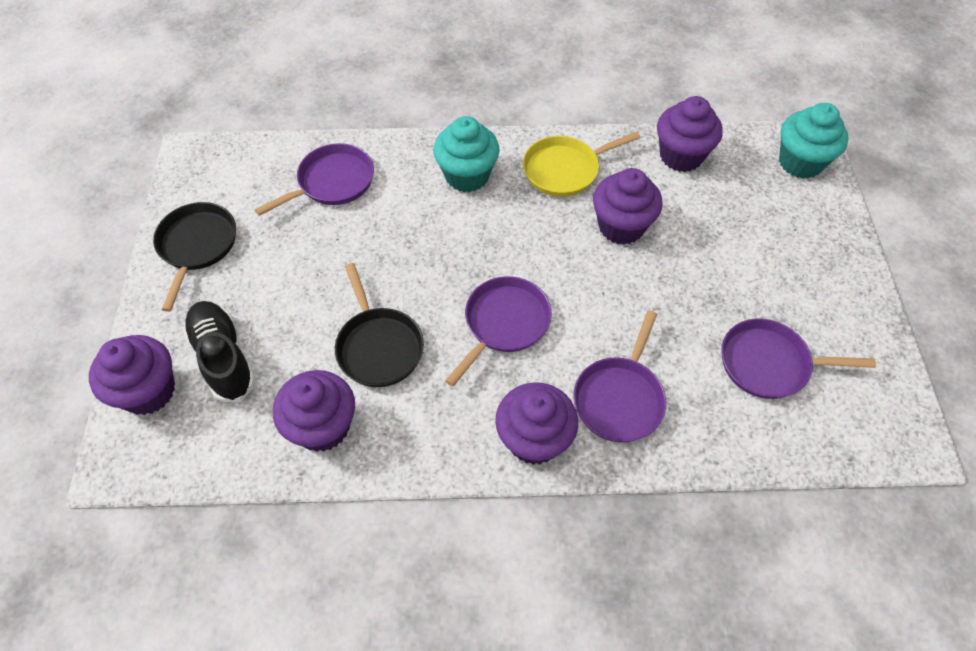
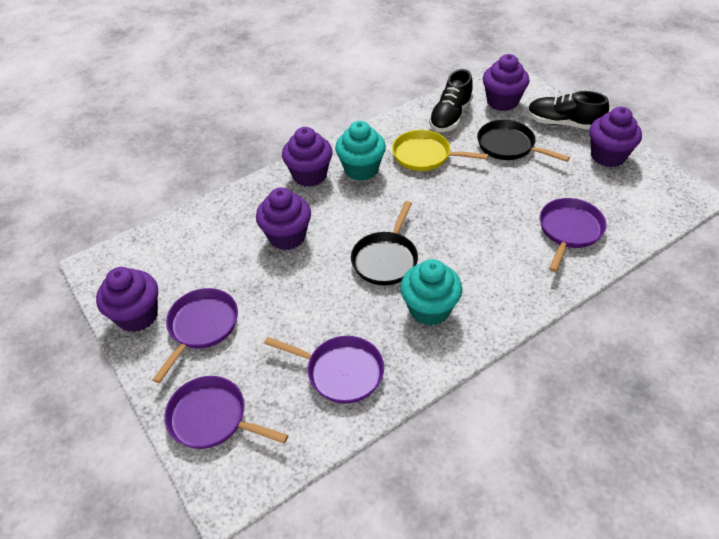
black shoe: 1 -> 2

